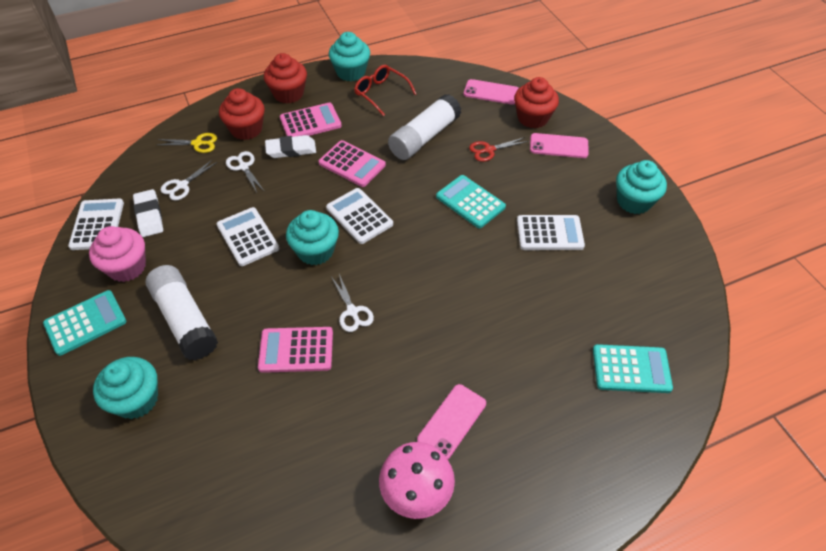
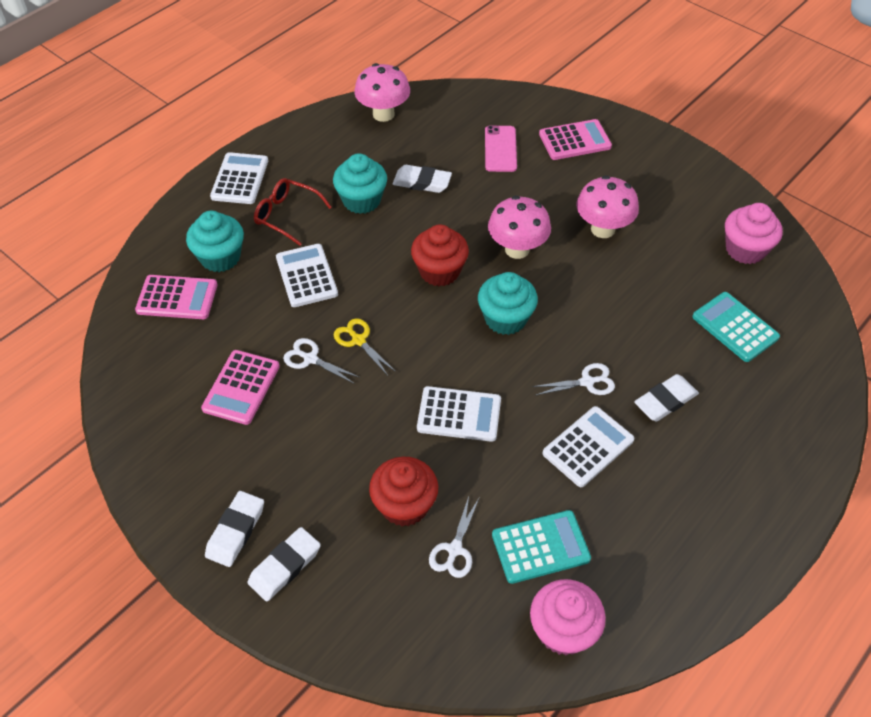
pink cupcake: 1 -> 2
pink mushroom: 1 -> 3
pink phone: 3 -> 1
red cupcake: 3 -> 2
red scissors: 1 -> 0
turquoise calculator: 3 -> 2
turquoise cupcake: 4 -> 3
white eraser: 2 -> 4
white glue stick: 2 -> 0

